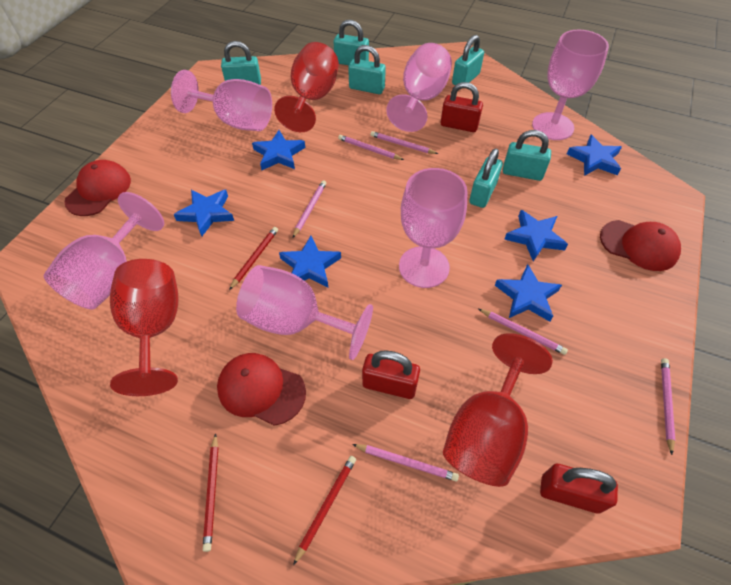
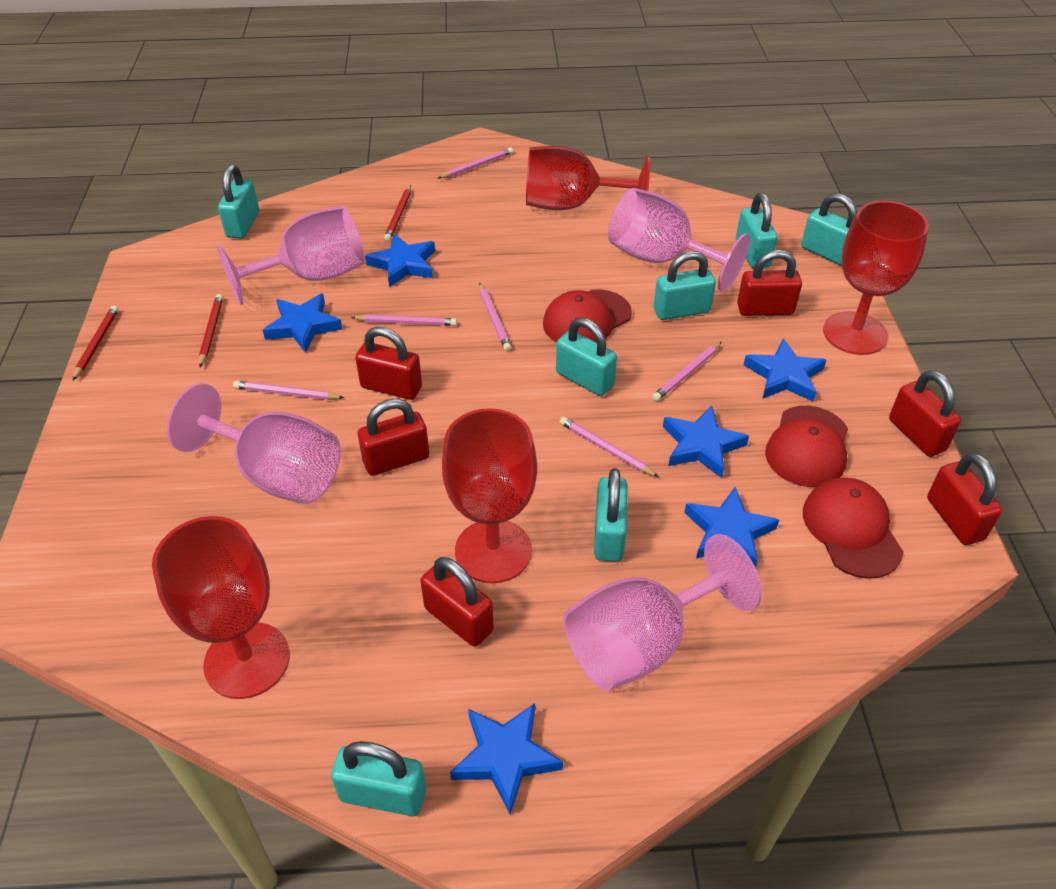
pink goblet: 6 -> 4
red goblet: 3 -> 4
red padlock: 3 -> 6
turquoise padlock: 6 -> 7

